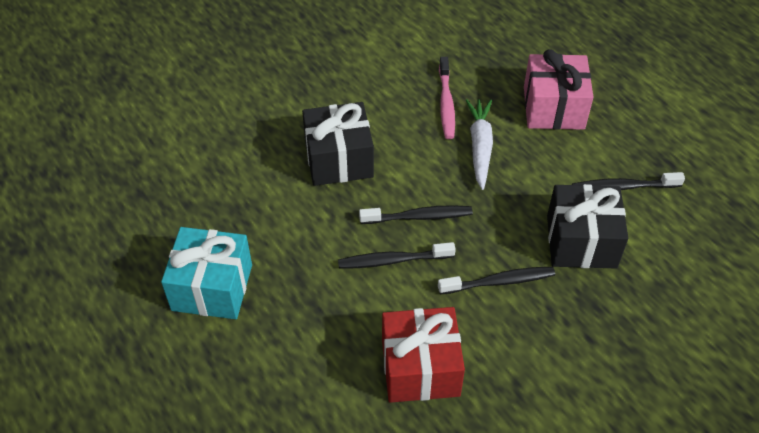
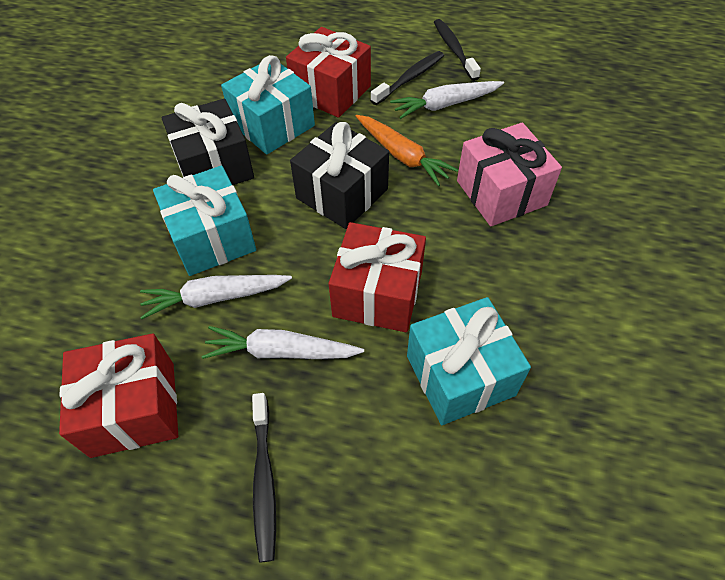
black toothbrush: 4 -> 3
orange carrot: 0 -> 1
pink toothbrush: 1 -> 0
red gift: 1 -> 3
turquoise gift: 1 -> 3
white carrot: 1 -> 3

